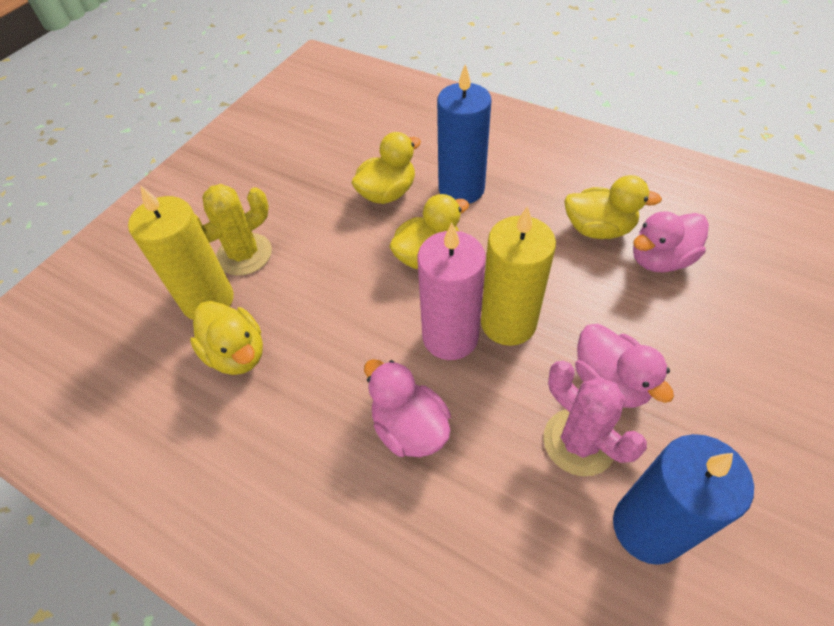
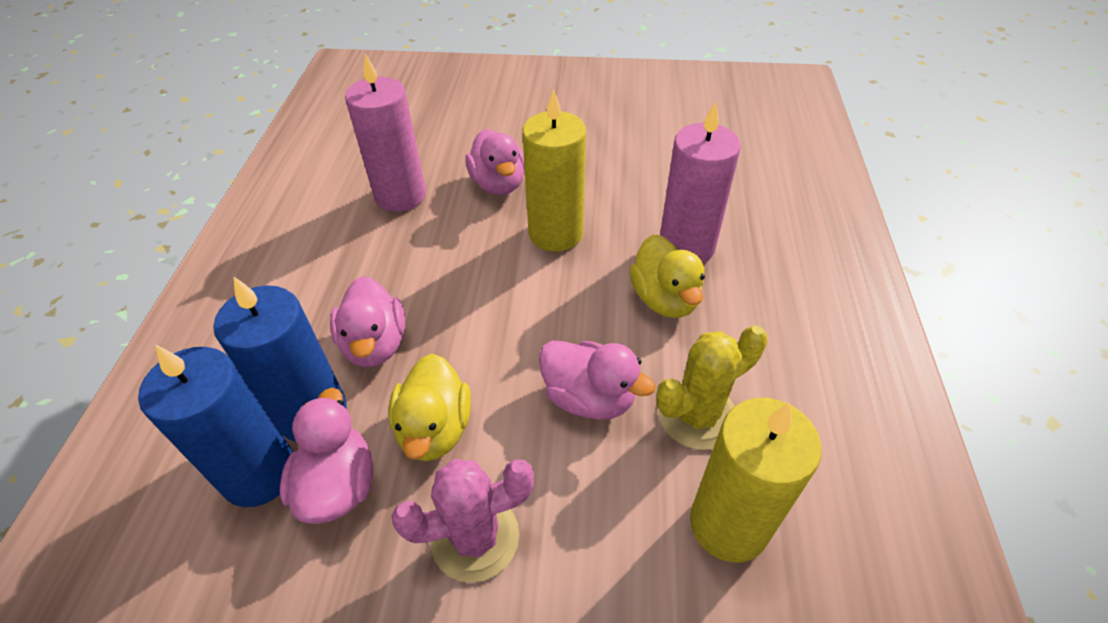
pink candle: 1 -> 2
pink duck: 3 -> 4
yellow duck: 4 -> 2

